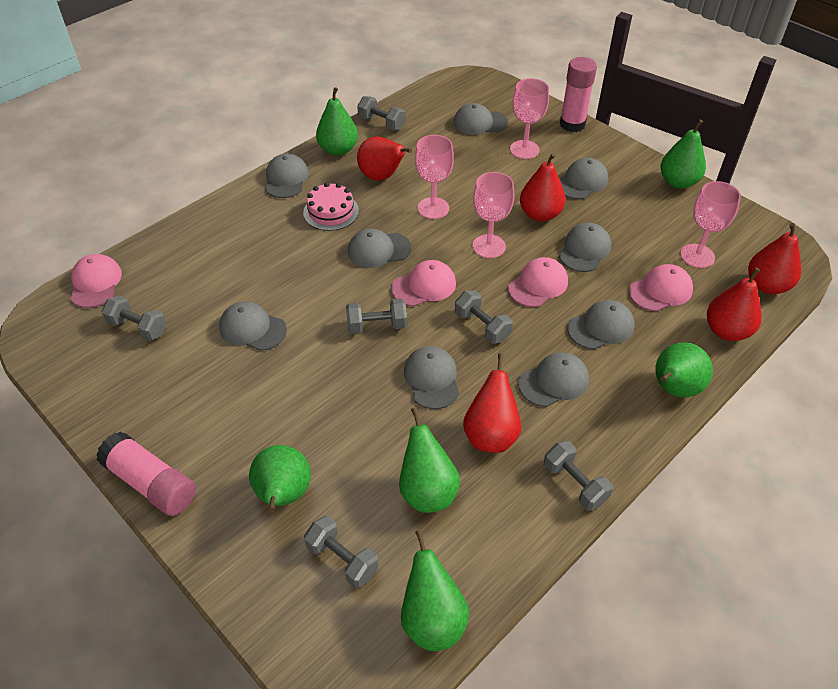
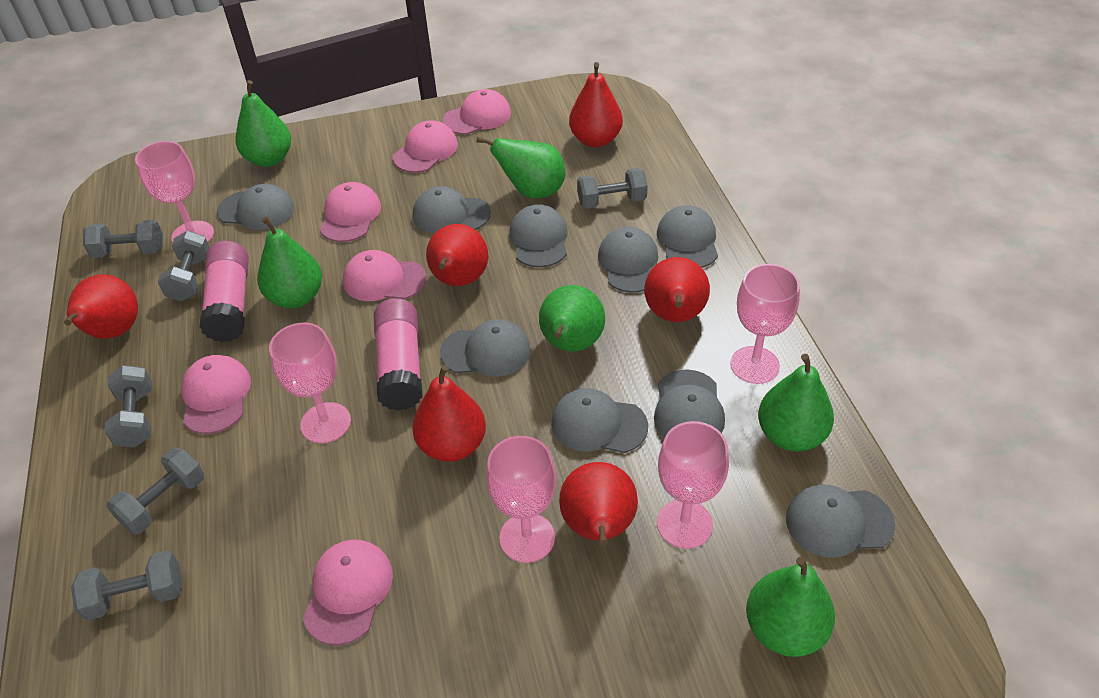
pink cake: 1 -> 0
pink cap: 4 -> 6
pink goblet: 4 -> 5
red pear: 5 -> 6

